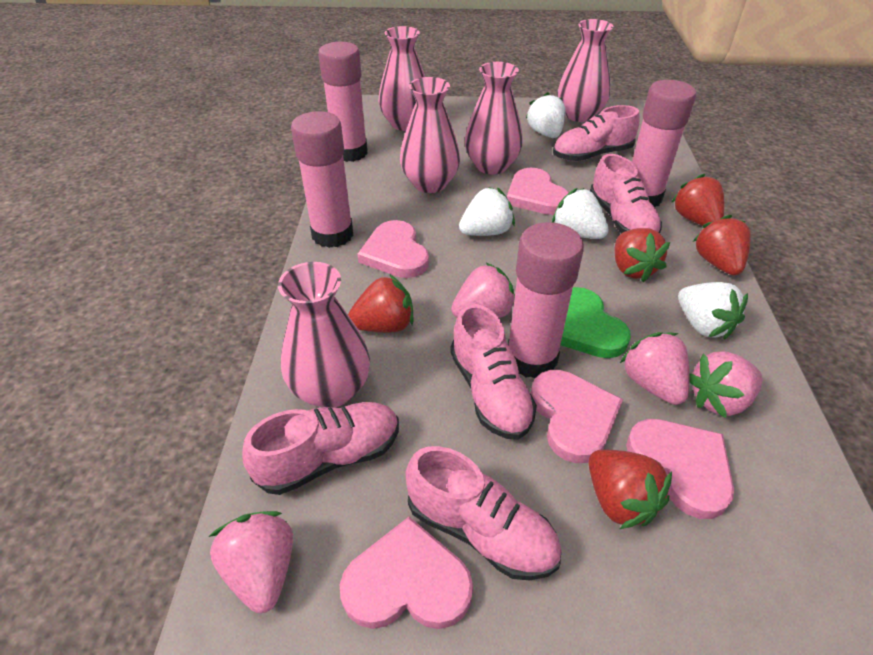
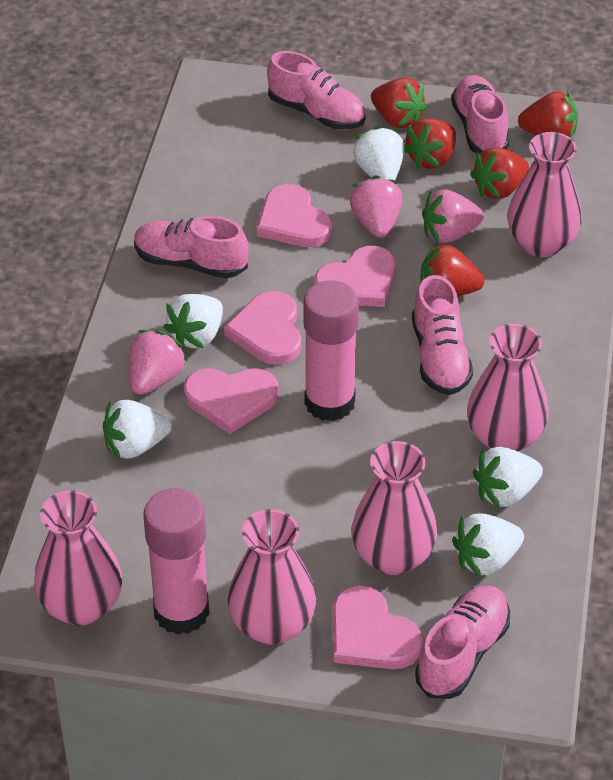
green heart: 1 -> 0
pink glue stick: 4 -> 2
pink strawberry: 4 -> 3
white strawberry: 4 -> 5

